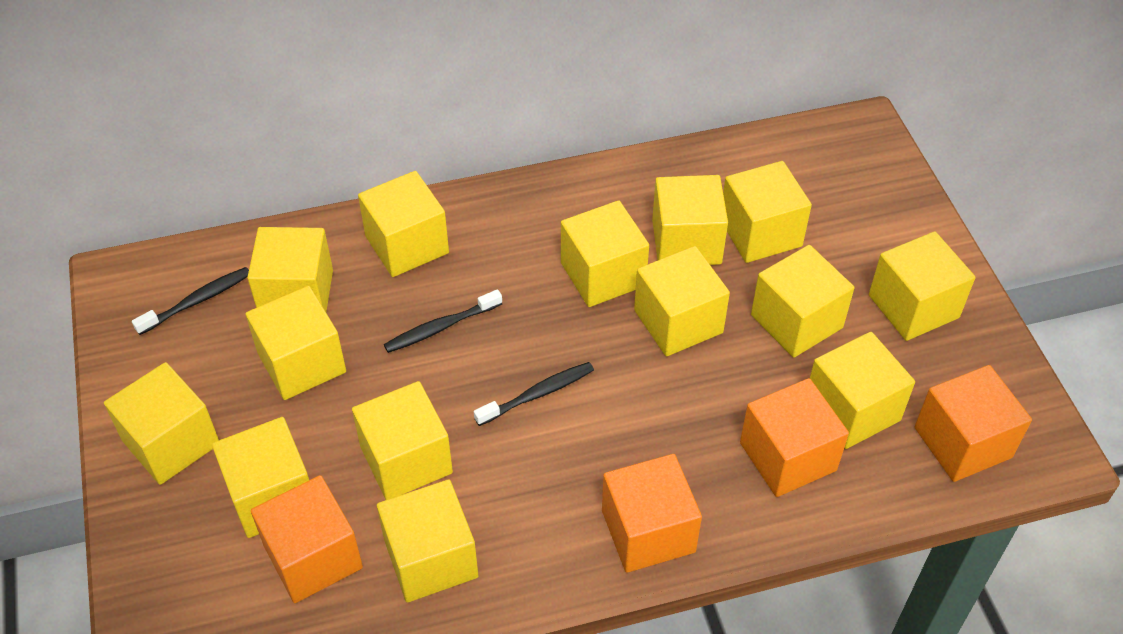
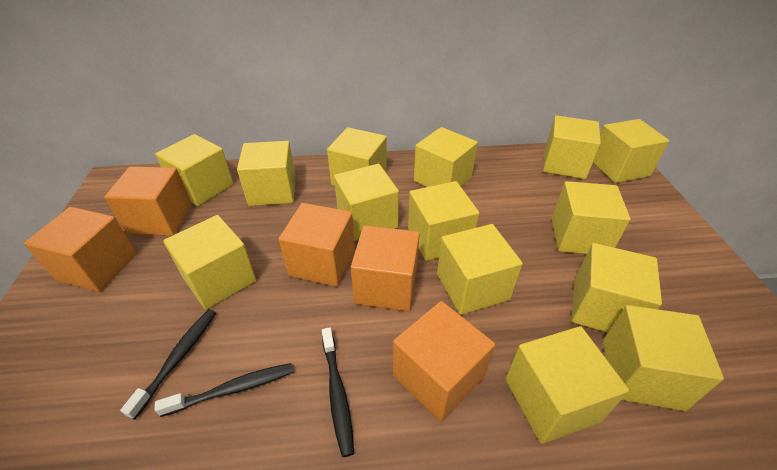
orange cube: 4 -> 5

